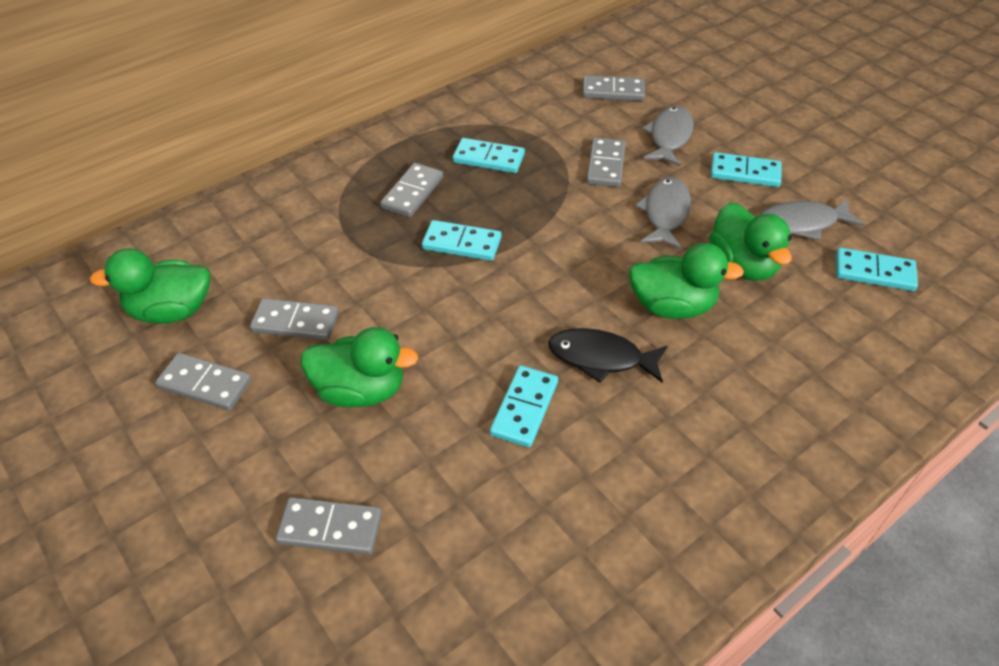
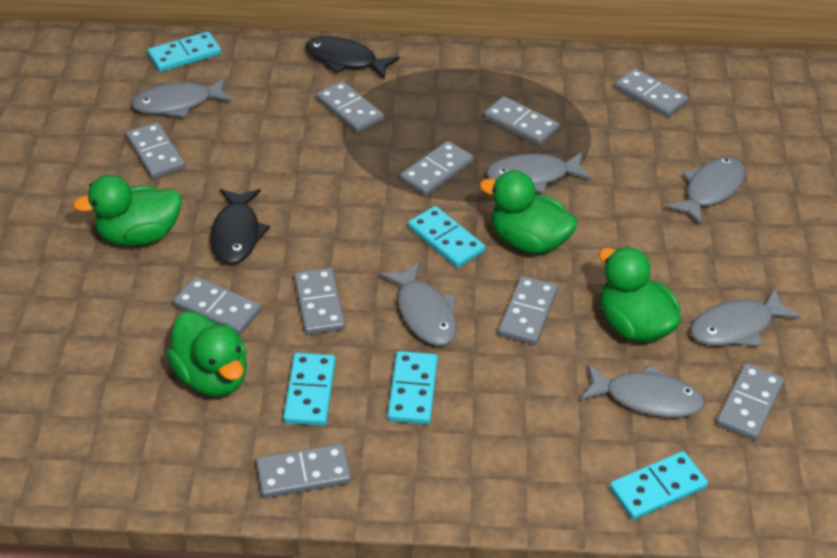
black fish: 1 -> 2
grey domino: 6 -> 10
grey fish: 3 -> 6

